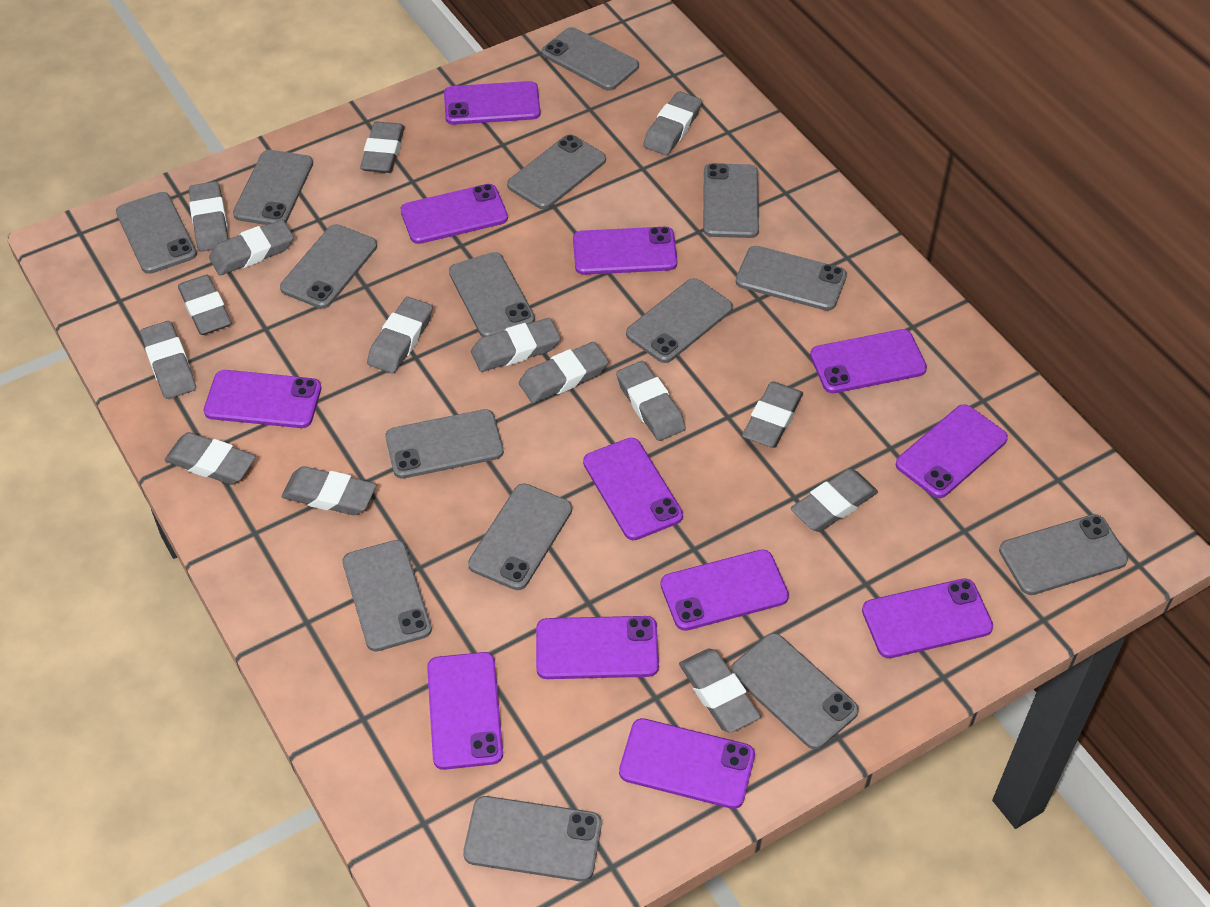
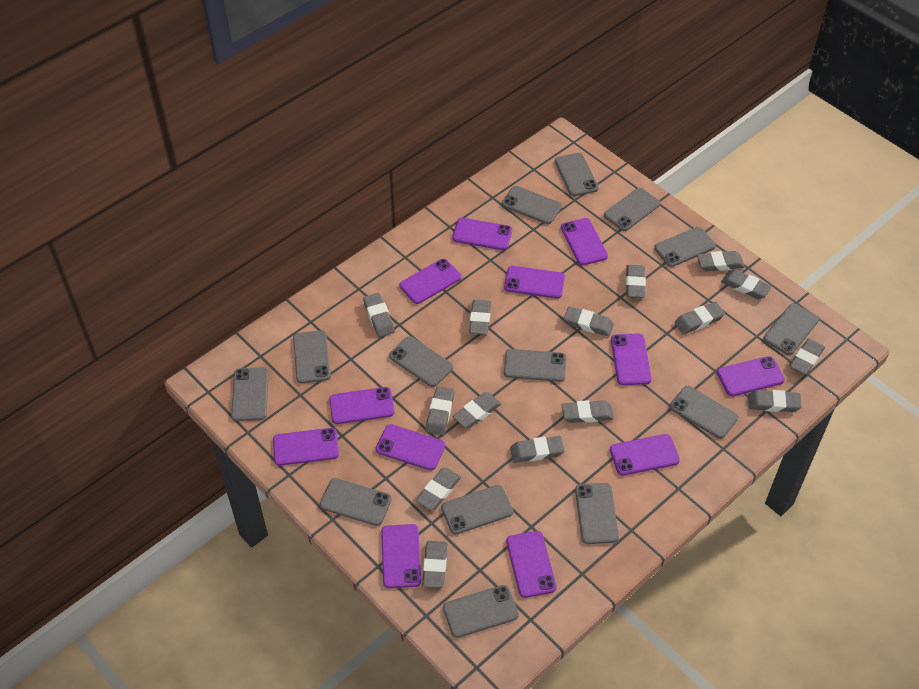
grey phone: 15 -> 14

